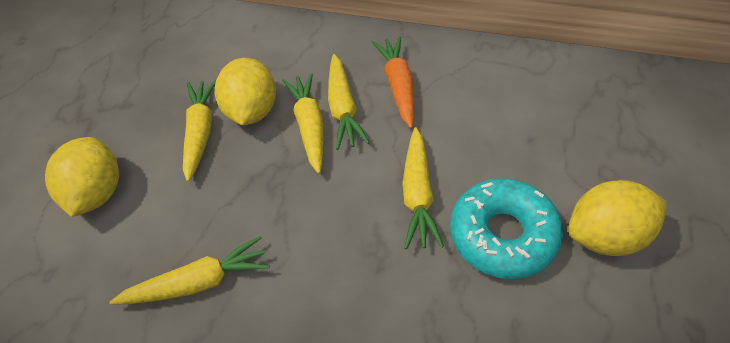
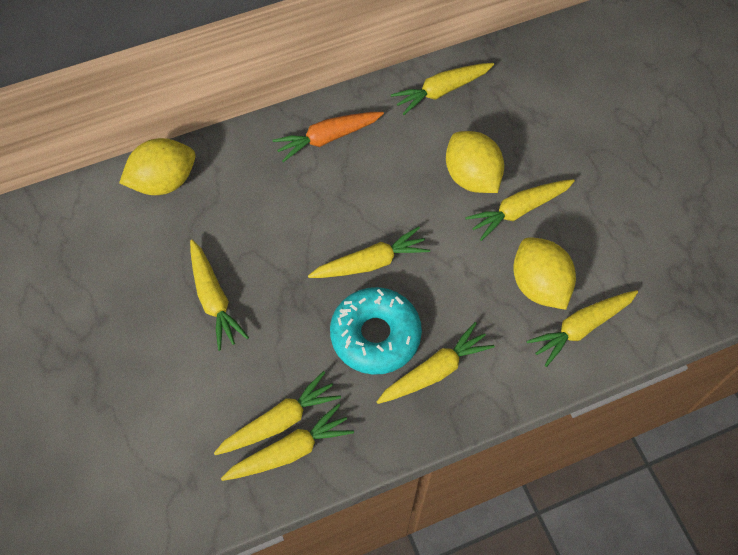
yellow carrot: 5 -> 8

